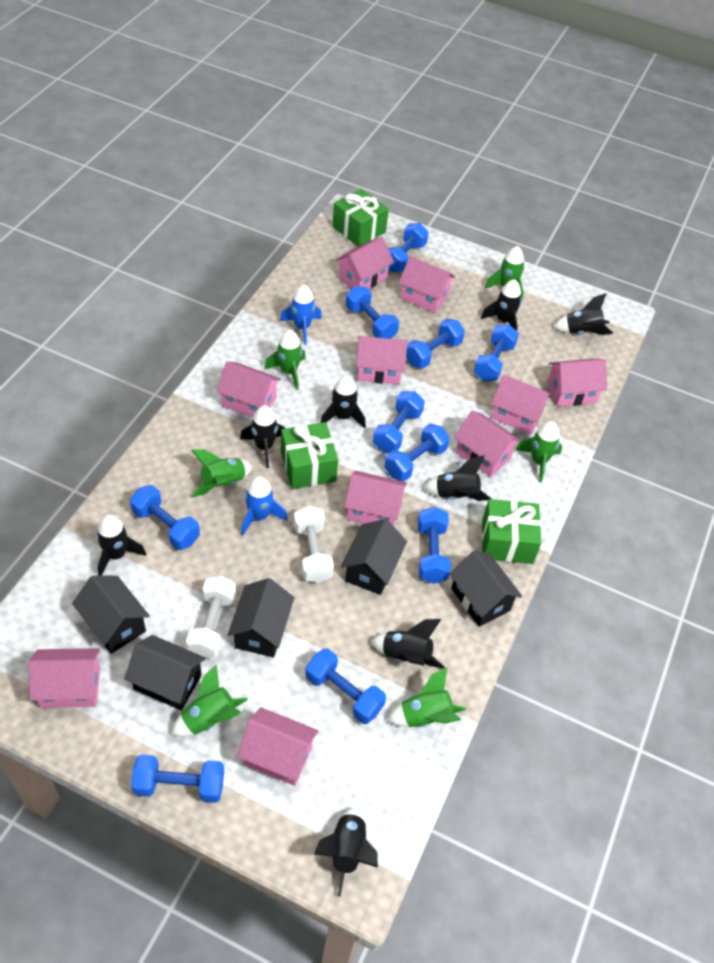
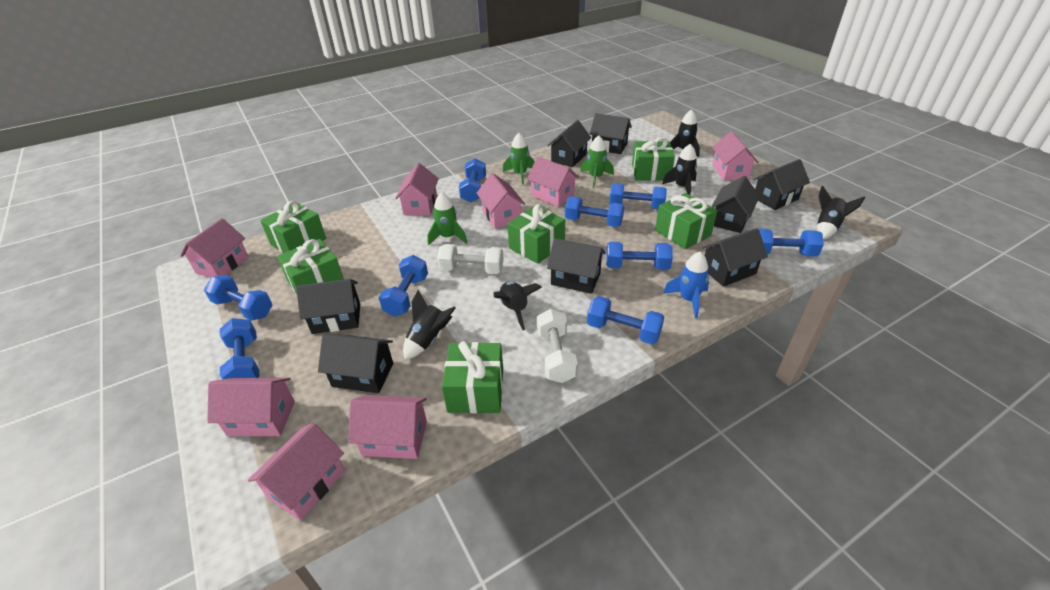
black house: 5 -> 8
black rocket: 8 -> 5
blue dumbbell: 10 -> 9
blue rocket: 2 -> 1
green gift: 3 -> 6
green rocket: 6 -> 3
pink house: 10 -> 8

